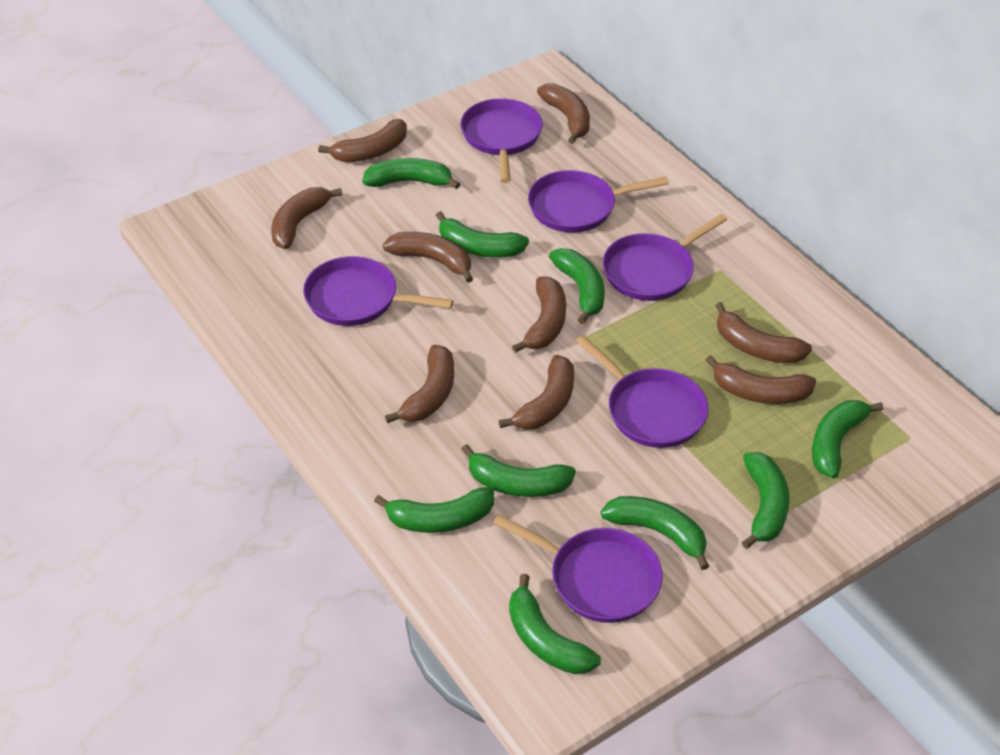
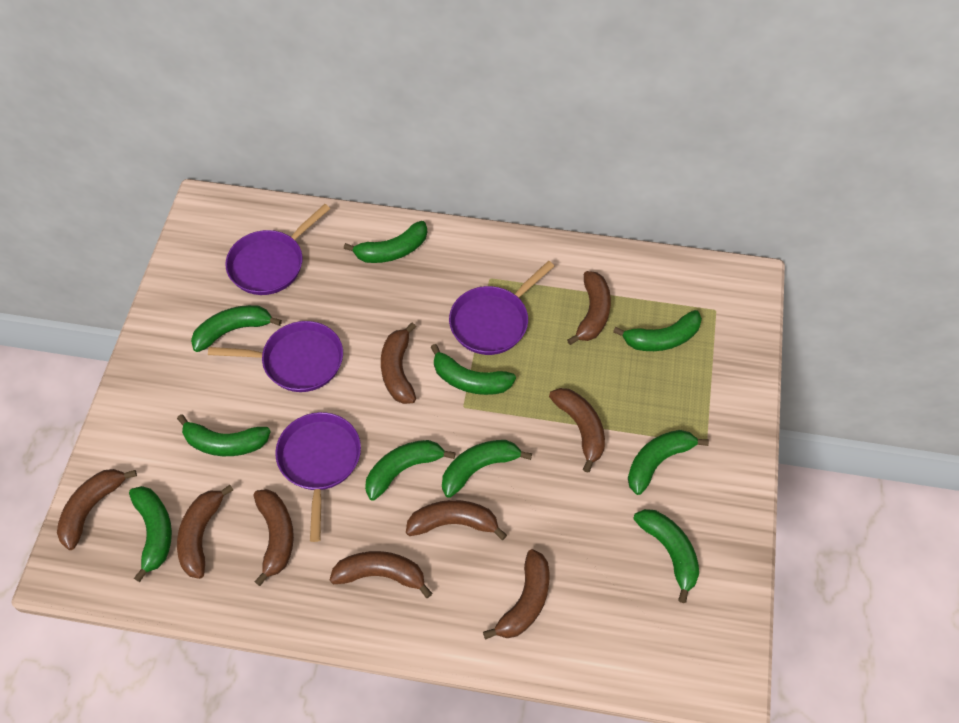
green banana: 9 -> 10
purple pan: 6 -> 4

